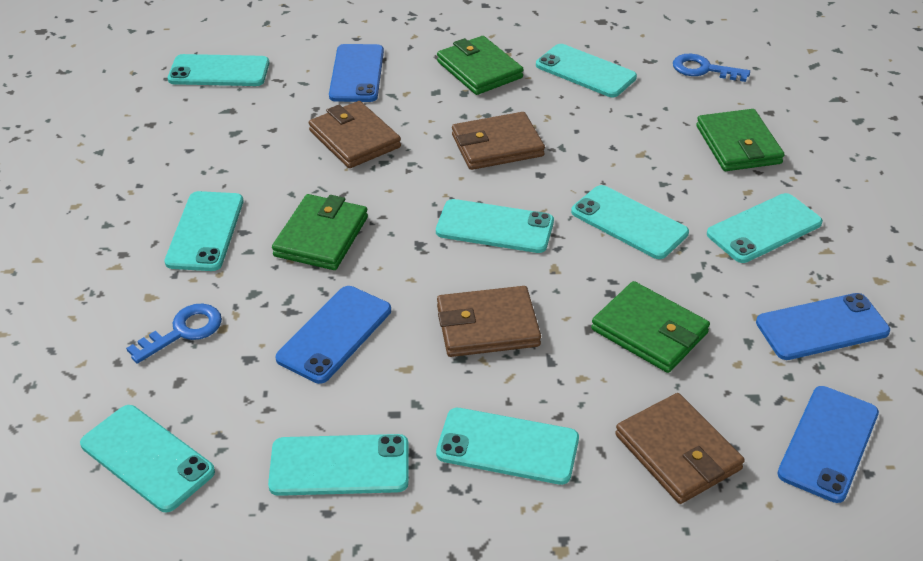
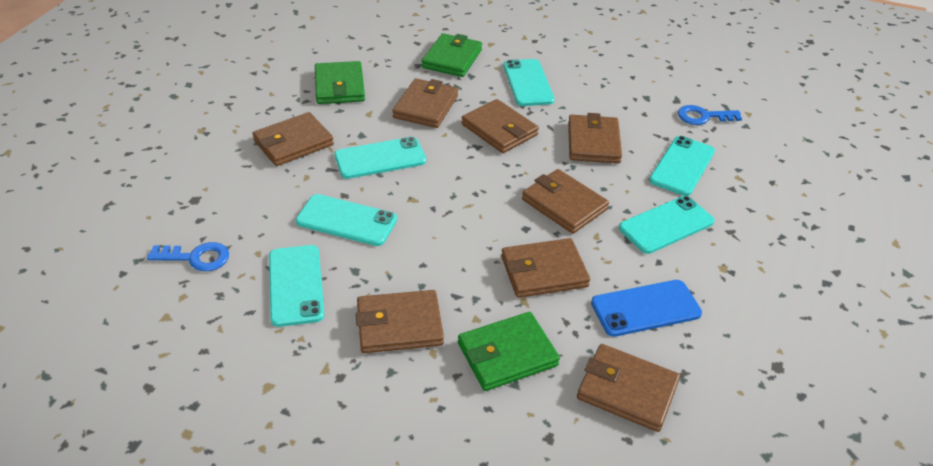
blue phone: 4 -> 1
brown wallet: 4 -> 8
green wallet: 4 -> 3
turquoise phone: 9 -> 6

